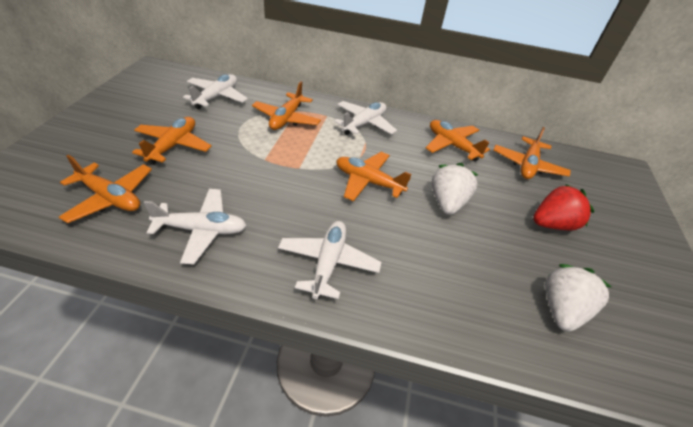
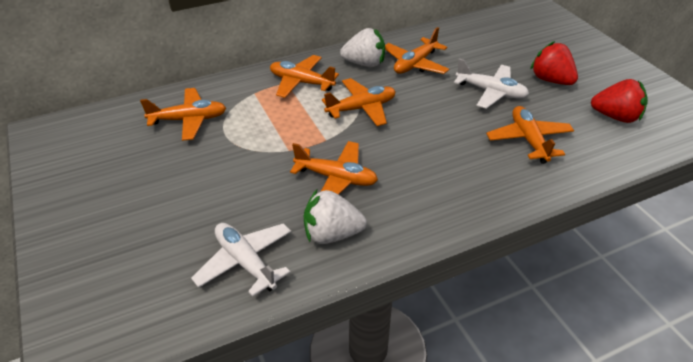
red strawberry: 1 -> 2
white plane: 4 -> 2

